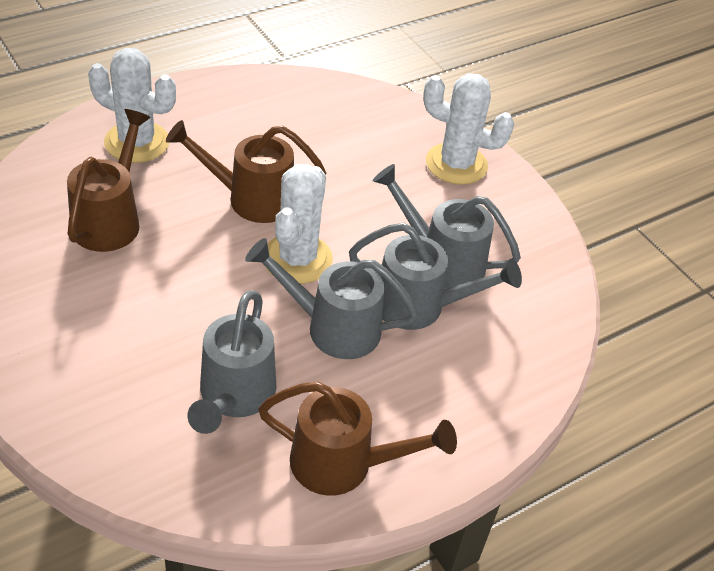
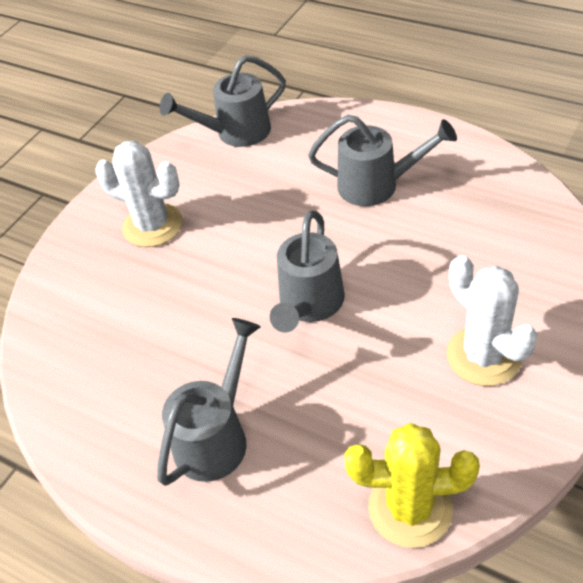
brown watering can: 3 -> 0
white cactus: 3 -> 2
yellow cactus: 0 -> 1

